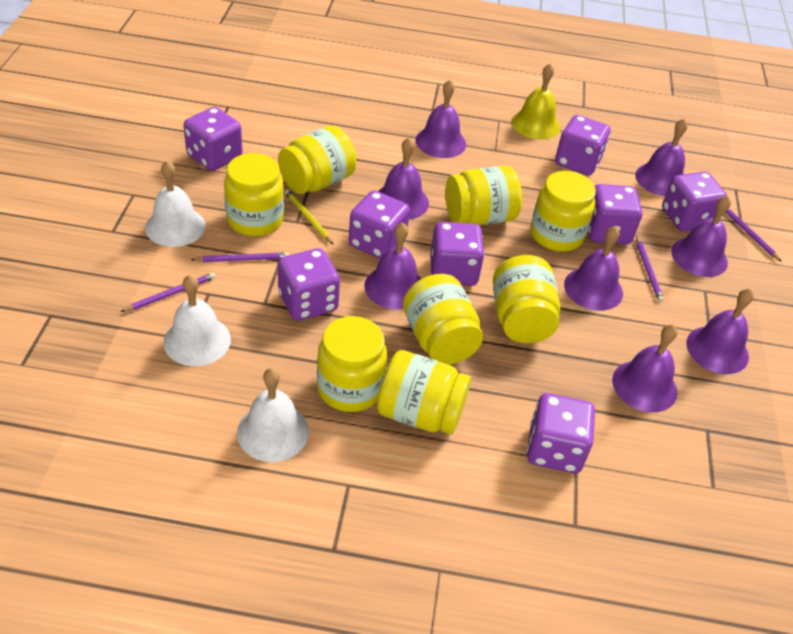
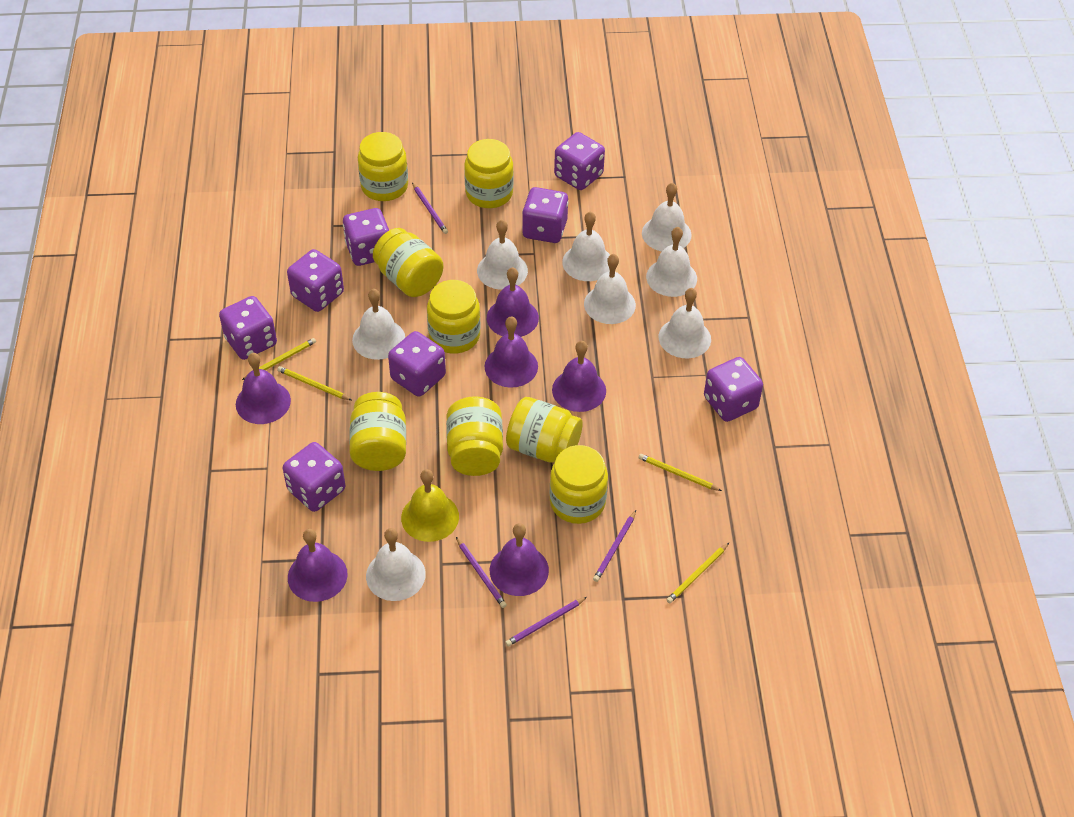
purple bell: 8 -> 6
white bell: 3 -> 8
yellow pencil: 1 -> 4

